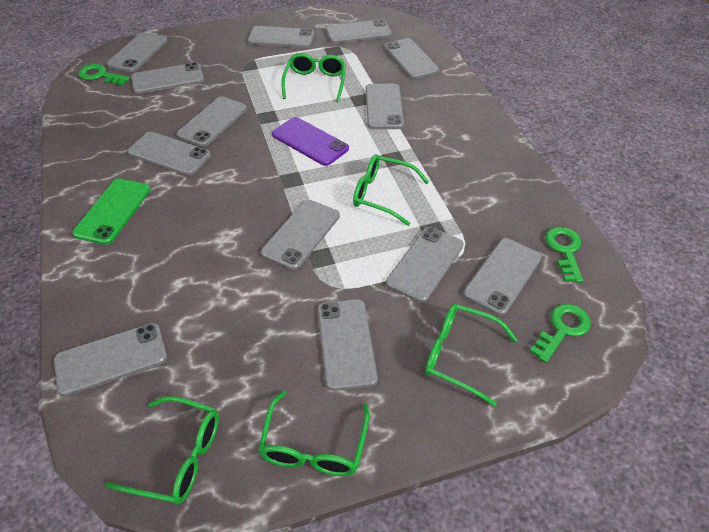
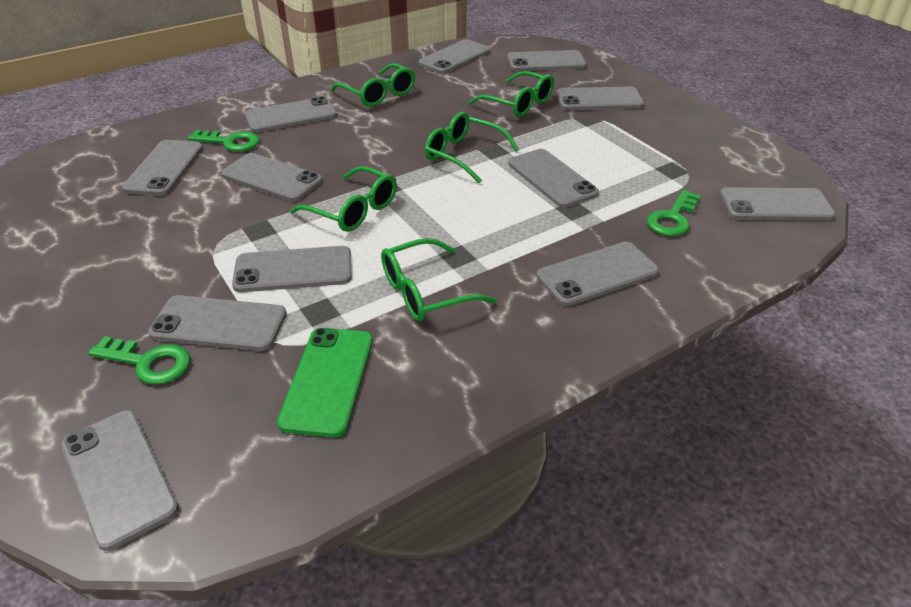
grey phone: 13 -> 12
purple phone: 1 -> 0

